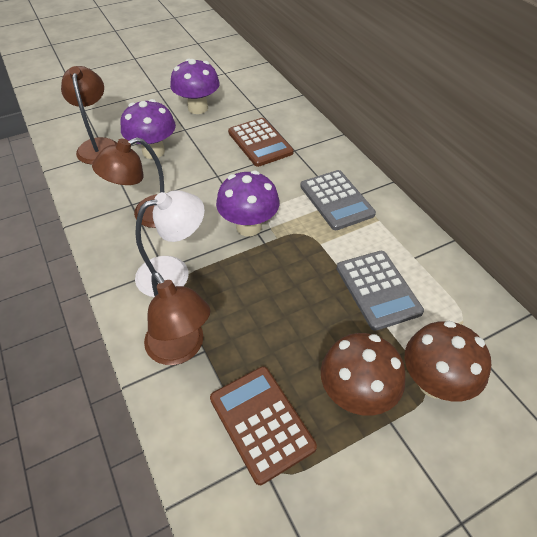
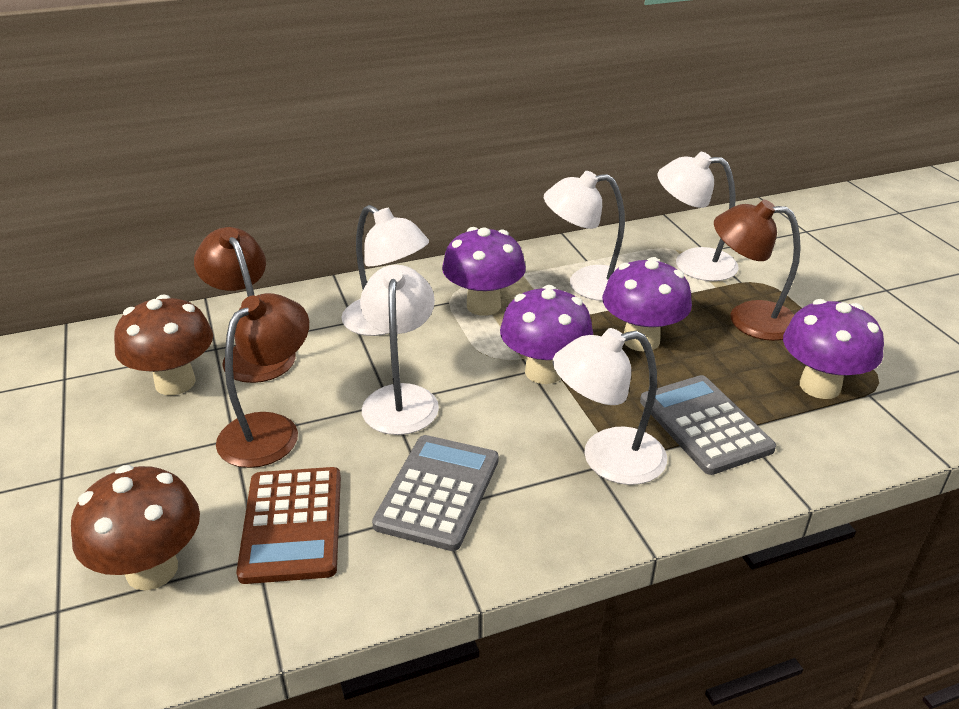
brown calculator: 2 -> 1
purple mushroom: 3 -> 4
white lamp: 1 -> 5

